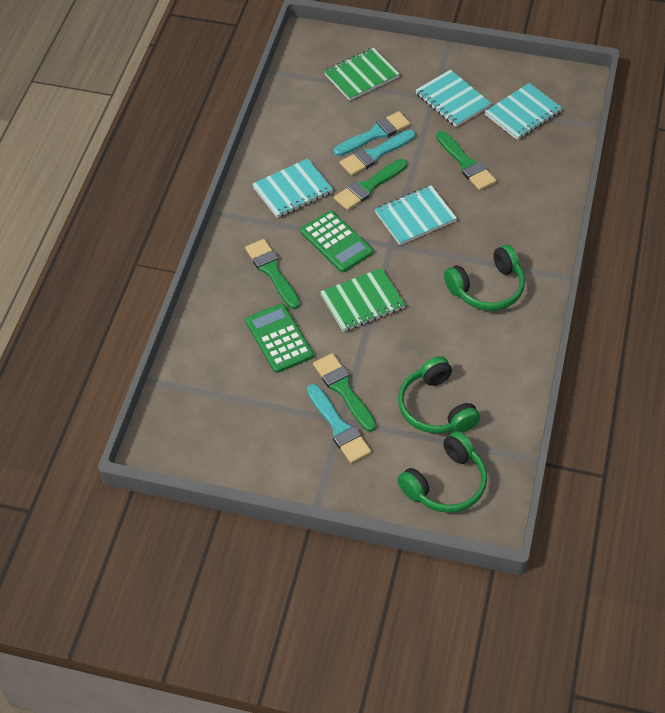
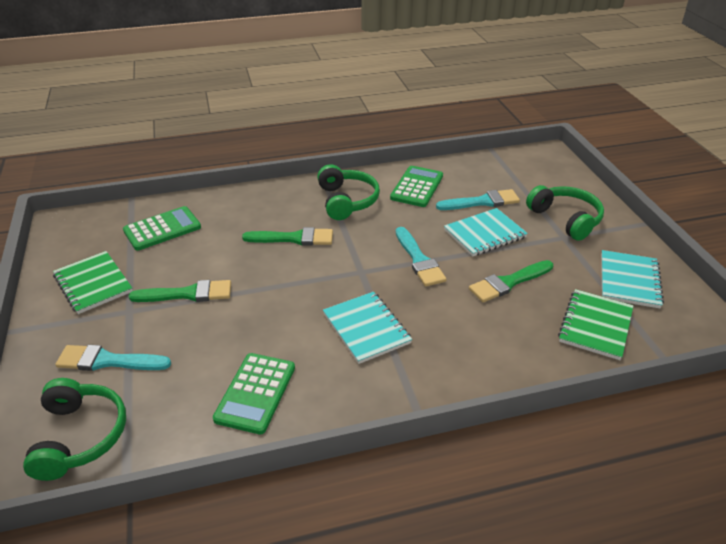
green brush: 4 -> 3
green calculator: 2 -> 3
turquoise notebook: 4 -> 3

